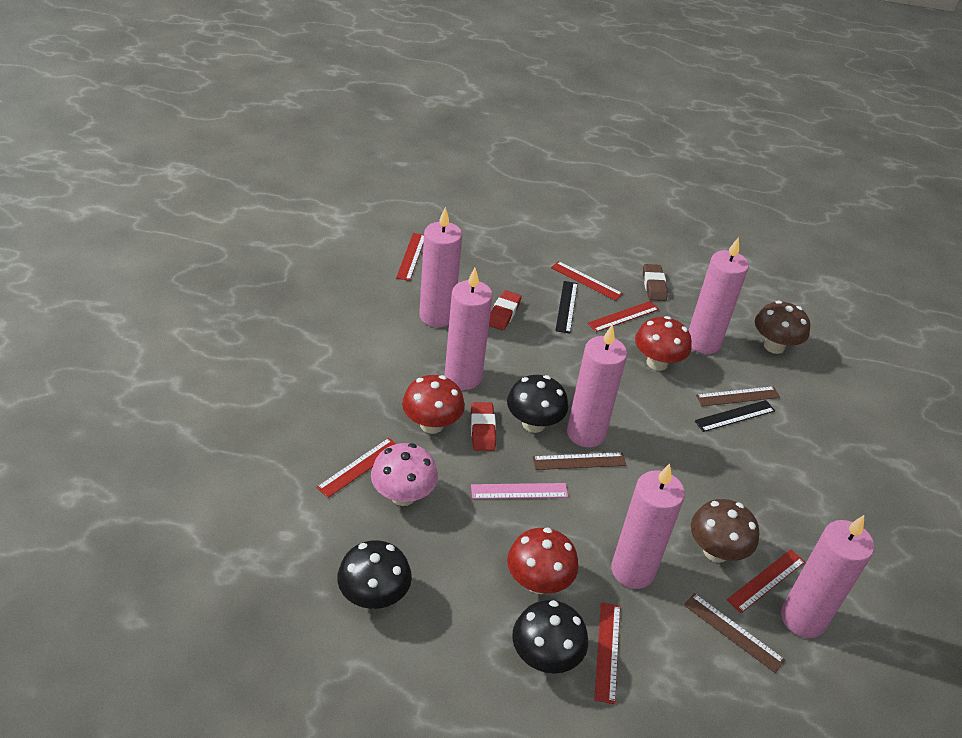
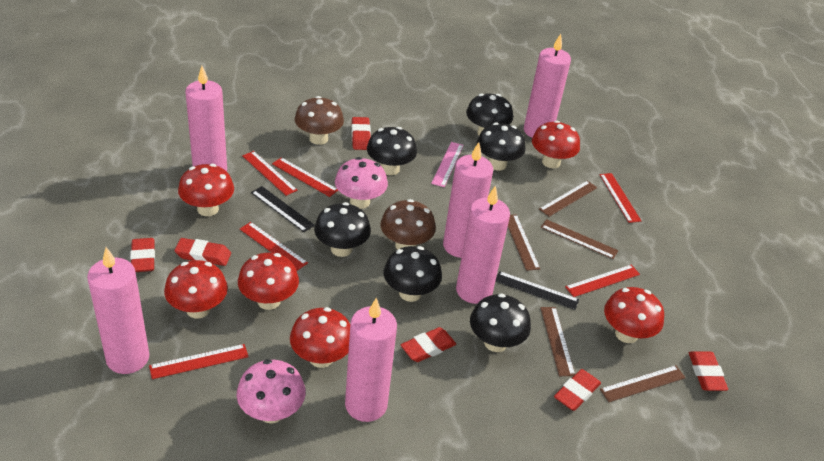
black mushroom: 3 -> 6
brown eraser: 1 -> 0
brown ruler: 3 -> 5
pink mushroom: 1 -> 2
red eraser: 2 -> 6
red mushroom: 3 -> 6

